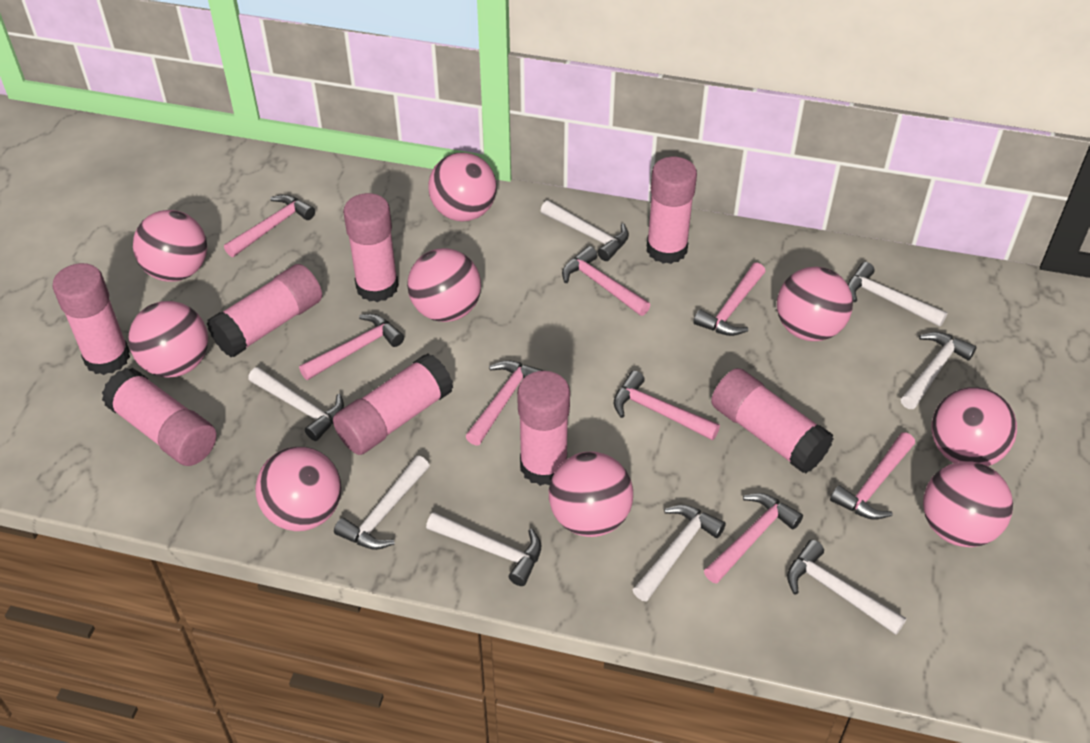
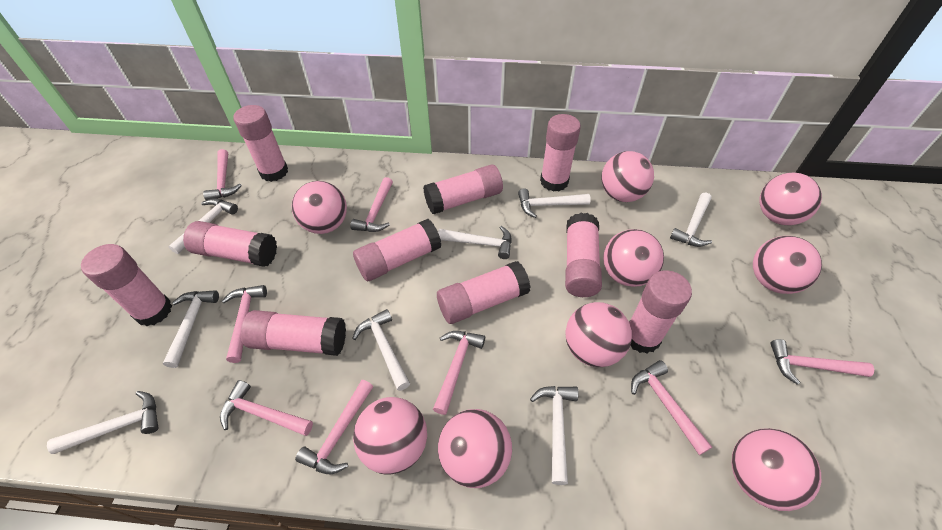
pink glue stick: 8 -> 10

